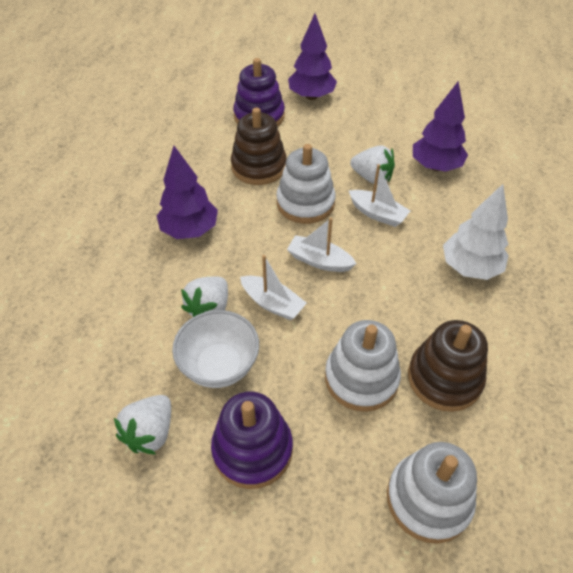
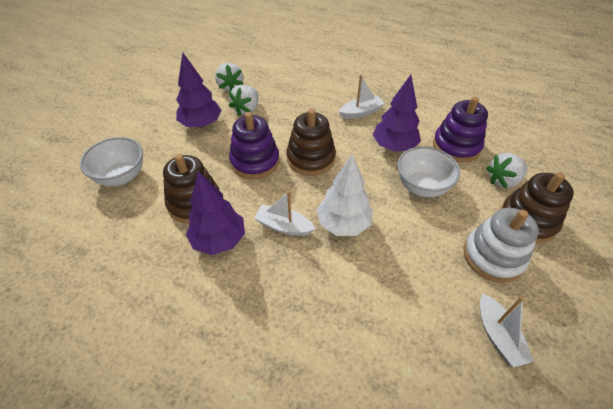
brown stacking toy: 2 -> 3
white bowl: 1 -> 2
white stacking toy: 3 -> 1

